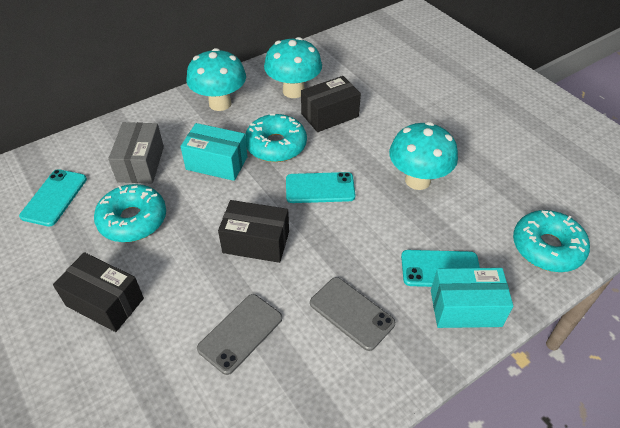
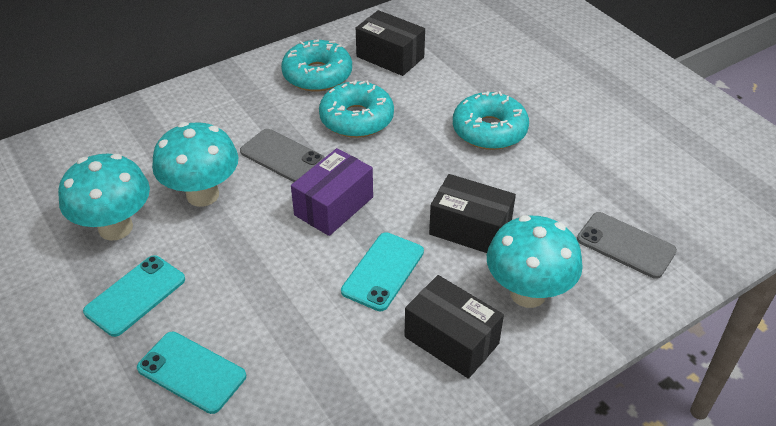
grey box: 1 -> 0
purple box: 0 -> 1
turquoise box: 2 -> 0

